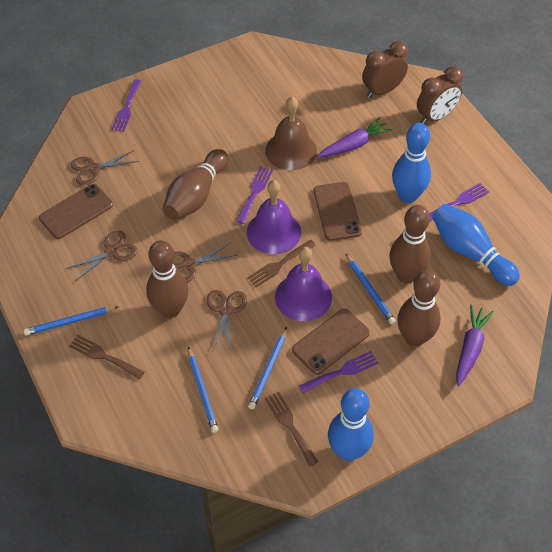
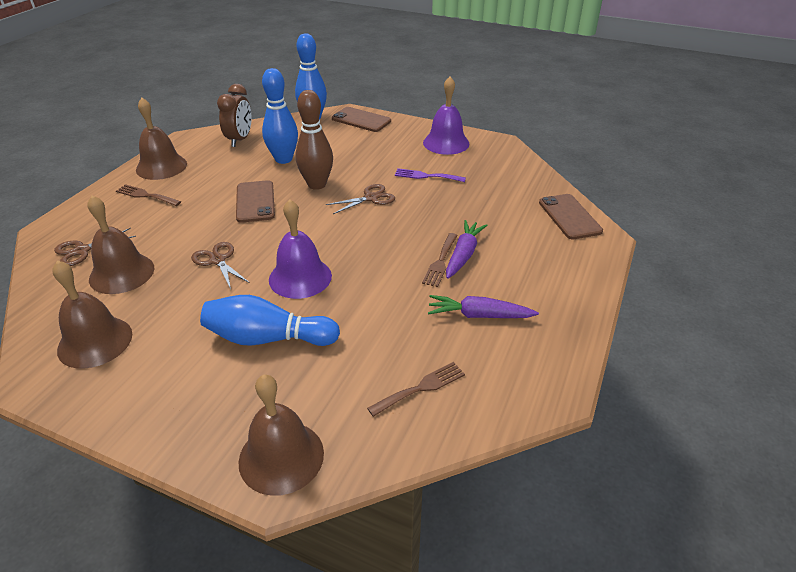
blue pencil: 4 -> 0
brown bell: 1 -> 4
brown bowling pin: 4 -> 1
brown clock: 2 -> 1
brown scissors: 4 -> 3
purple fork: 4 -> 1

